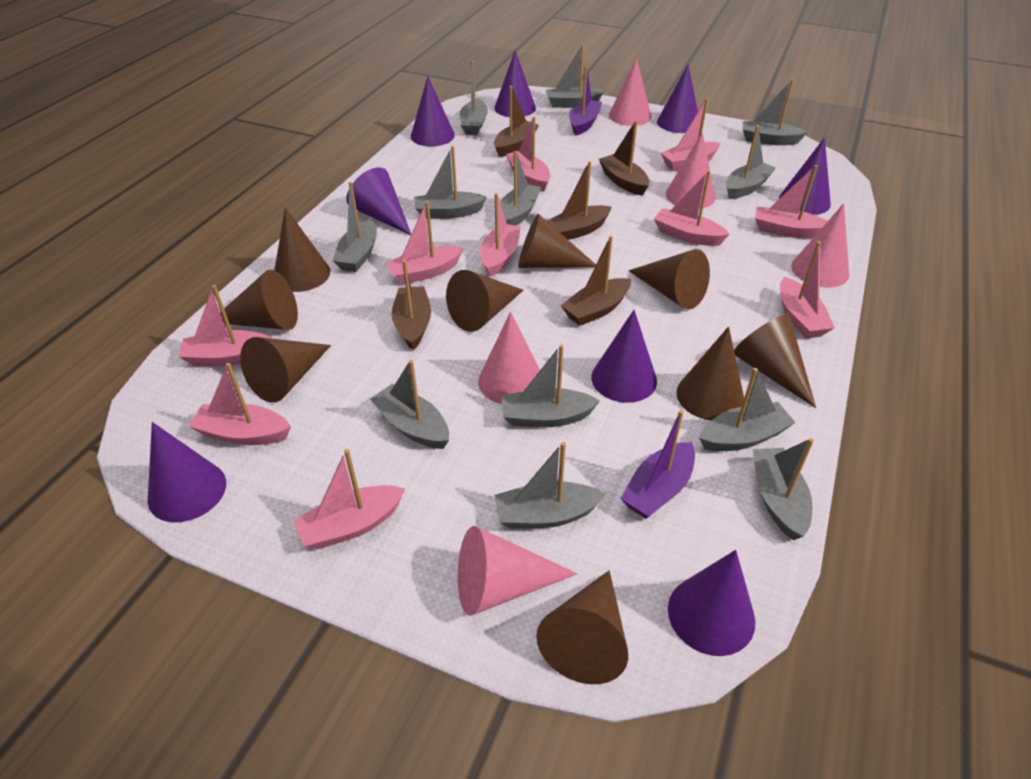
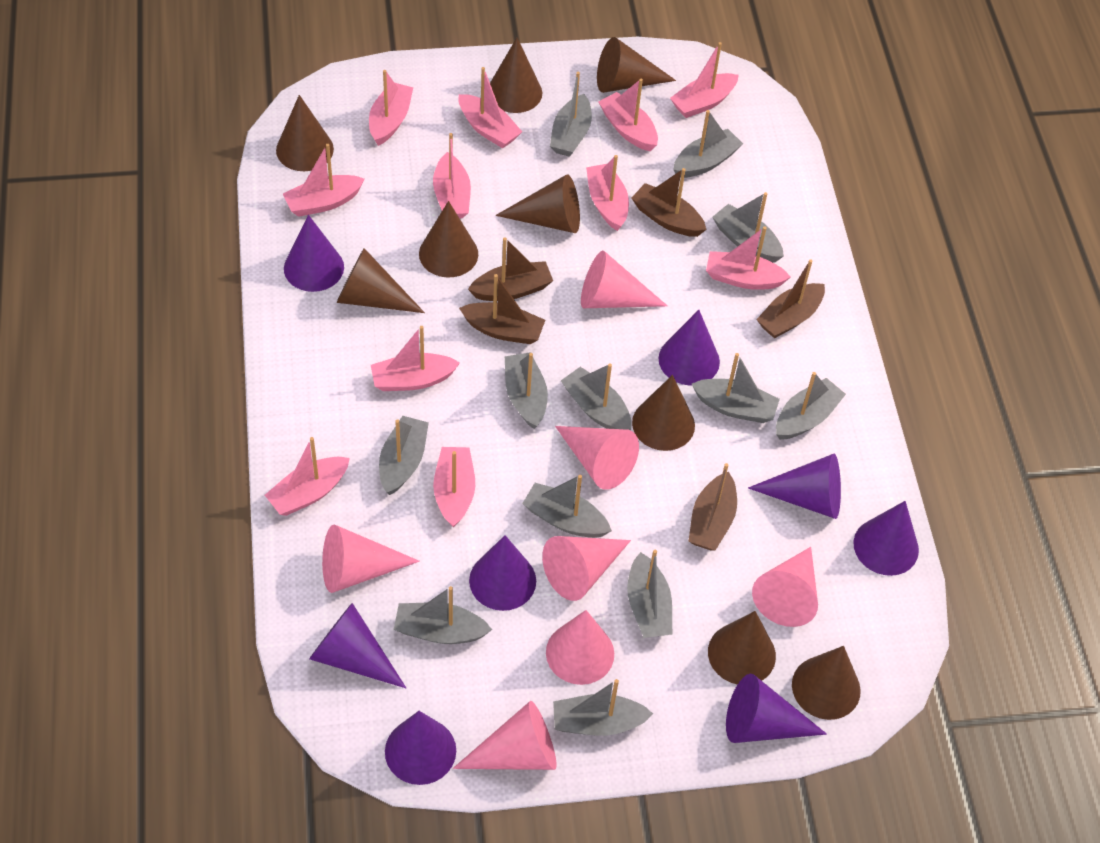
pink boat: 10 -> 11
pink cone: 5 -> 7
purple boat: 2 -> 0

